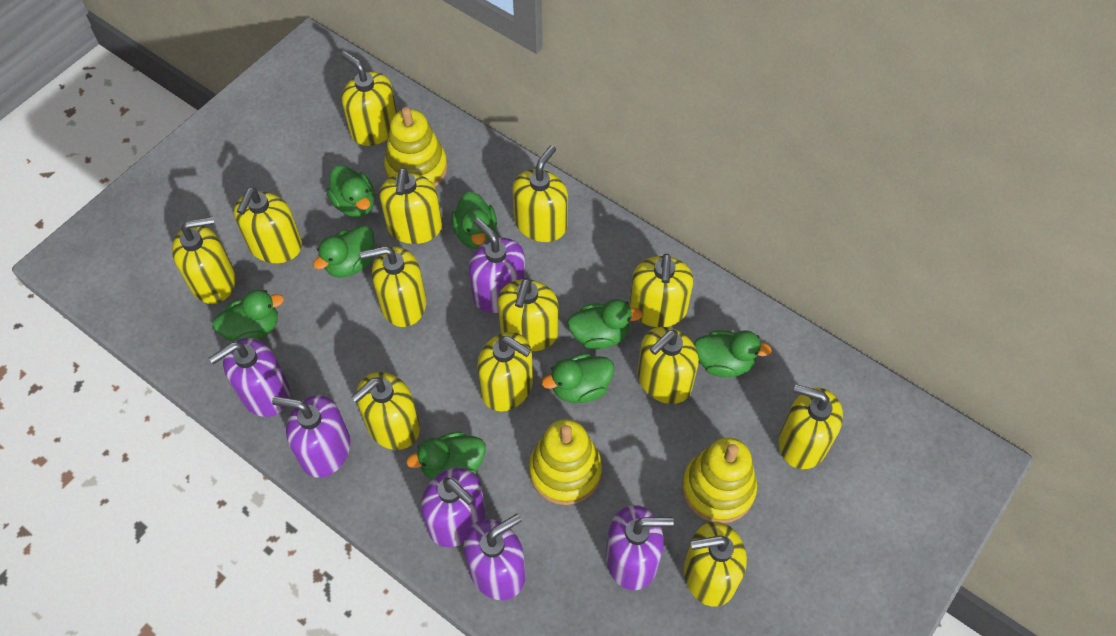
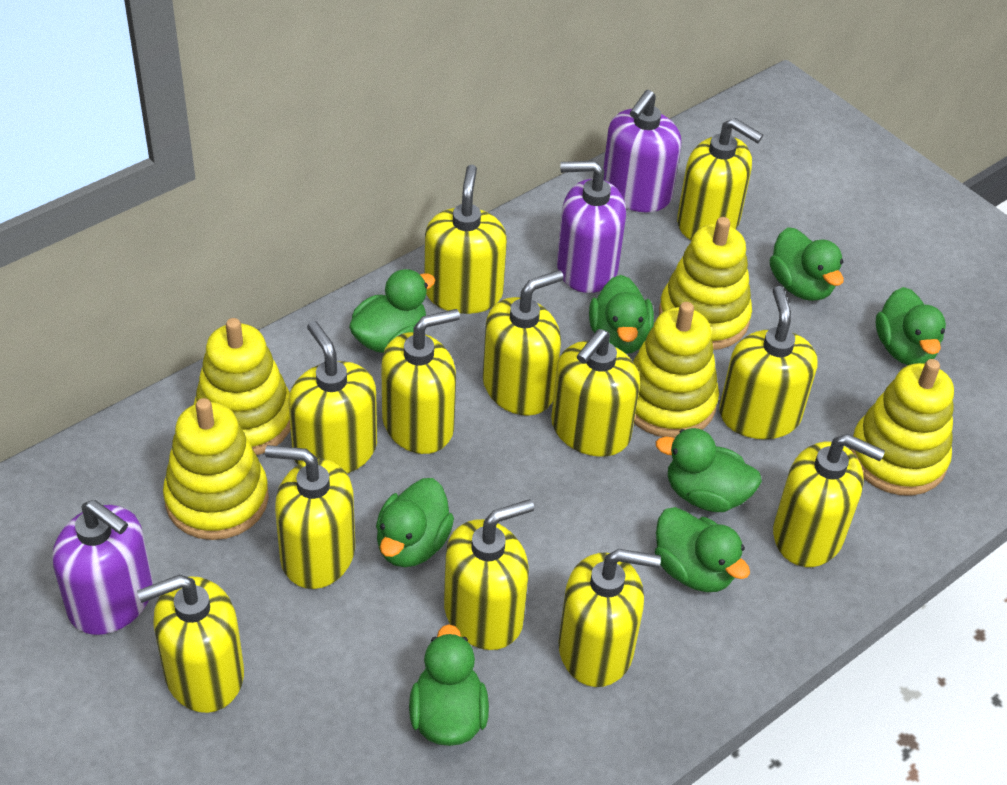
purple soap dispenser: 6 -> 3
yellow soap dispenser: 13 -> 12
yellow stacking toy: 3 -> 5

